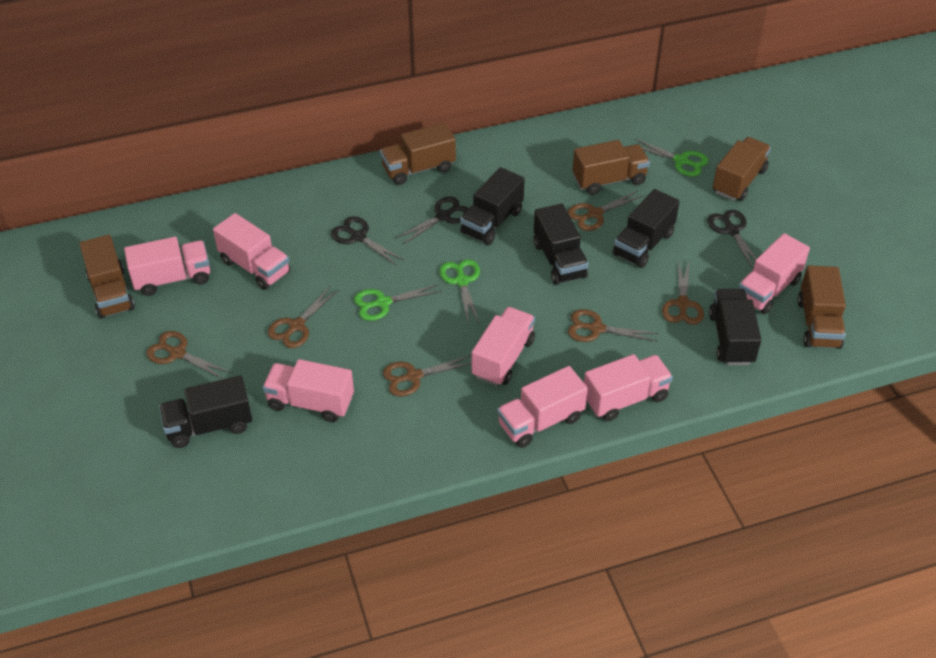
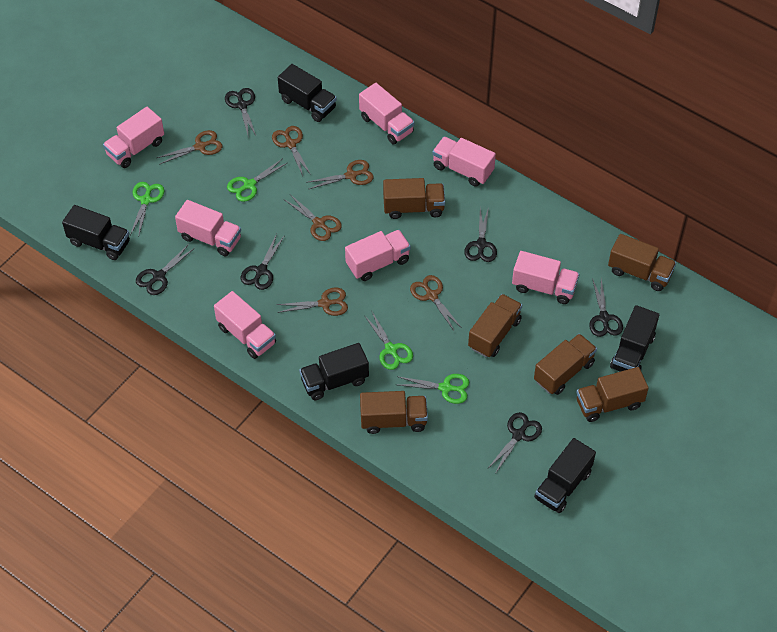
black scissors: 3 -> 6
brown truck: 5 -> 6
green scissors: 3 -> 4

